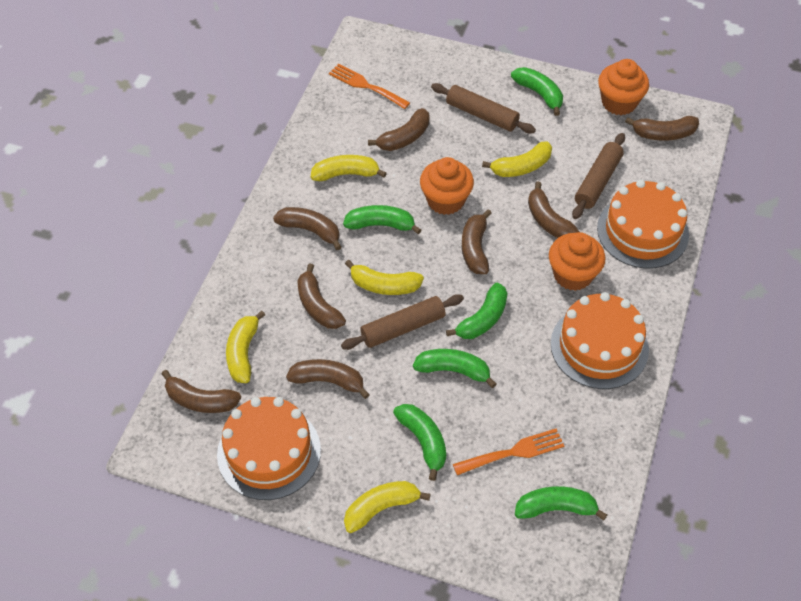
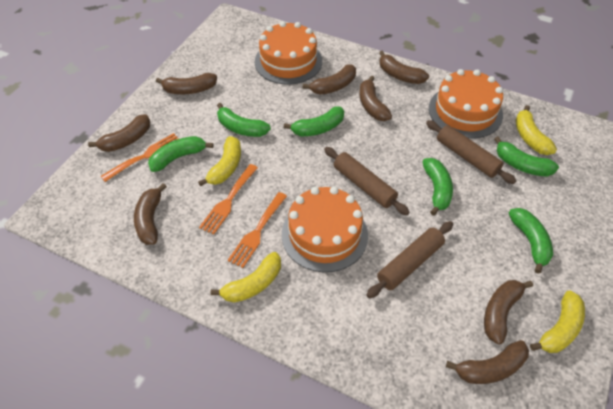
orange cupcake: 3 -> 0
orange fork: 2 -> 3
yellow banana: 5 -> 4

